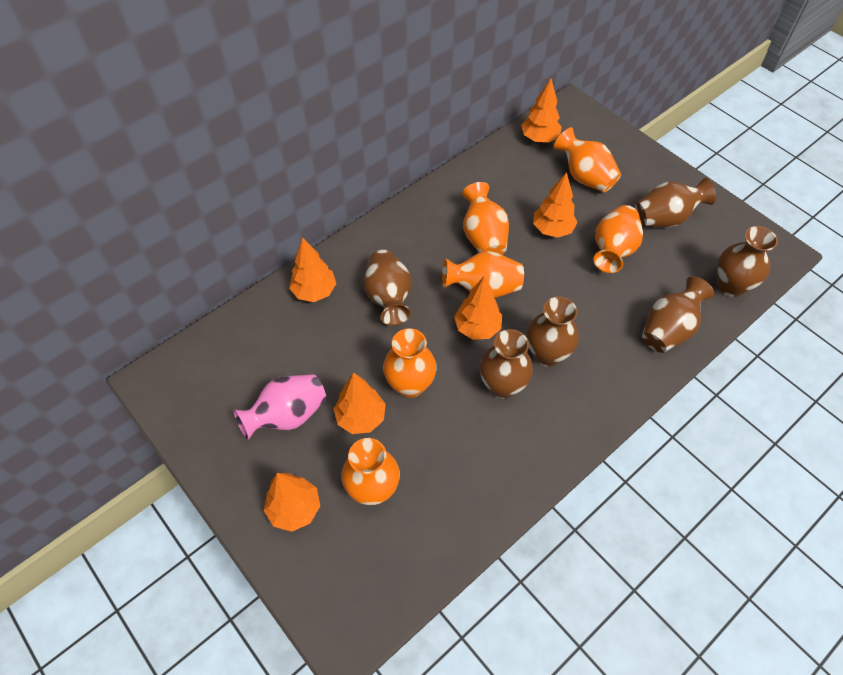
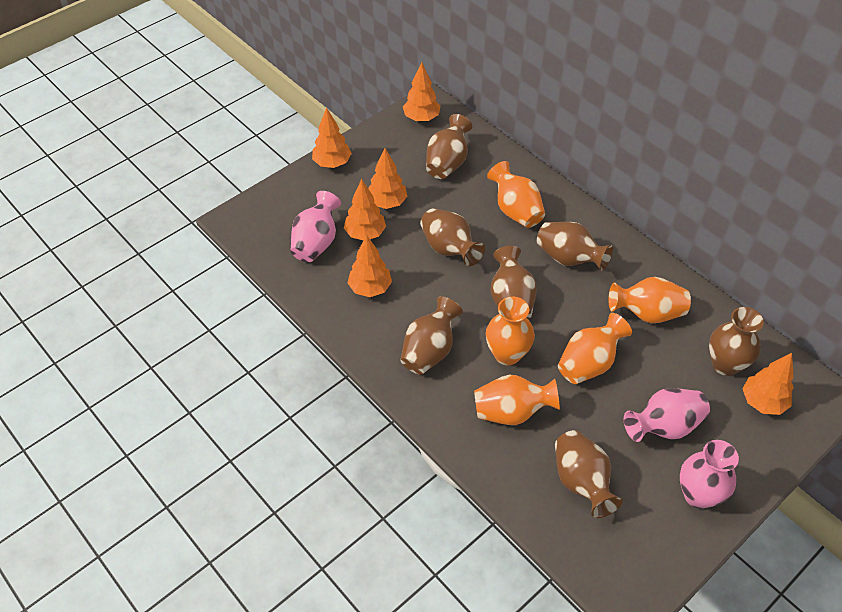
brown vase: 6 -> 7
orange vase: 6 -> 5
pink vase: 1 -> 3

